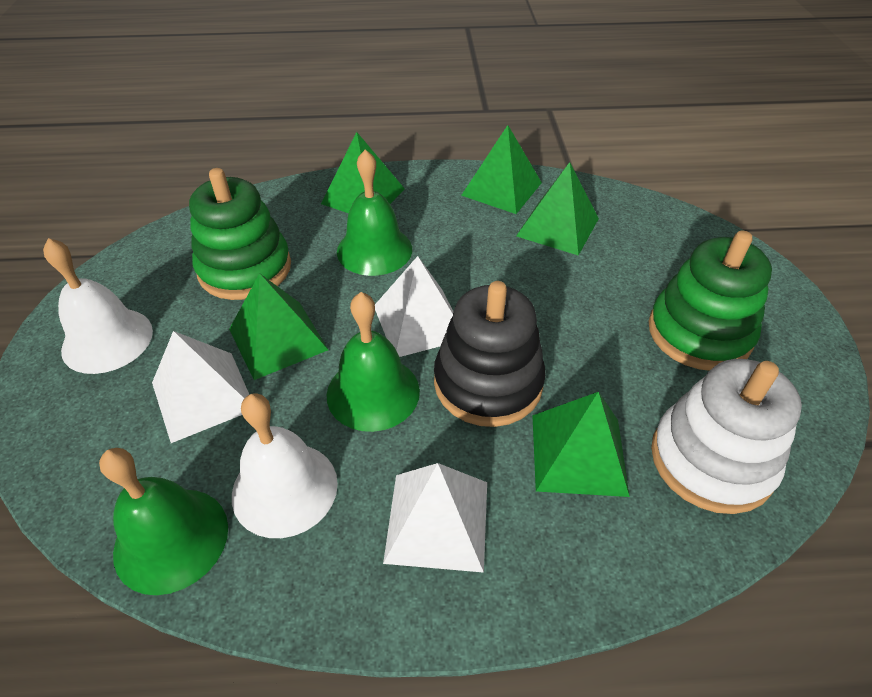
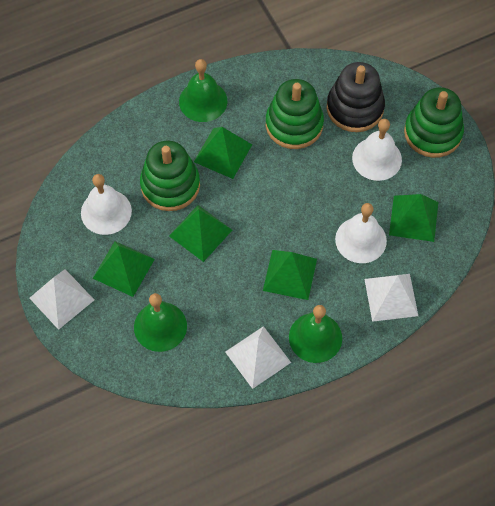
green stacking toy: 2 -> 3
white bell: 2 -> 3
white stacking toy: 1 -> 0

